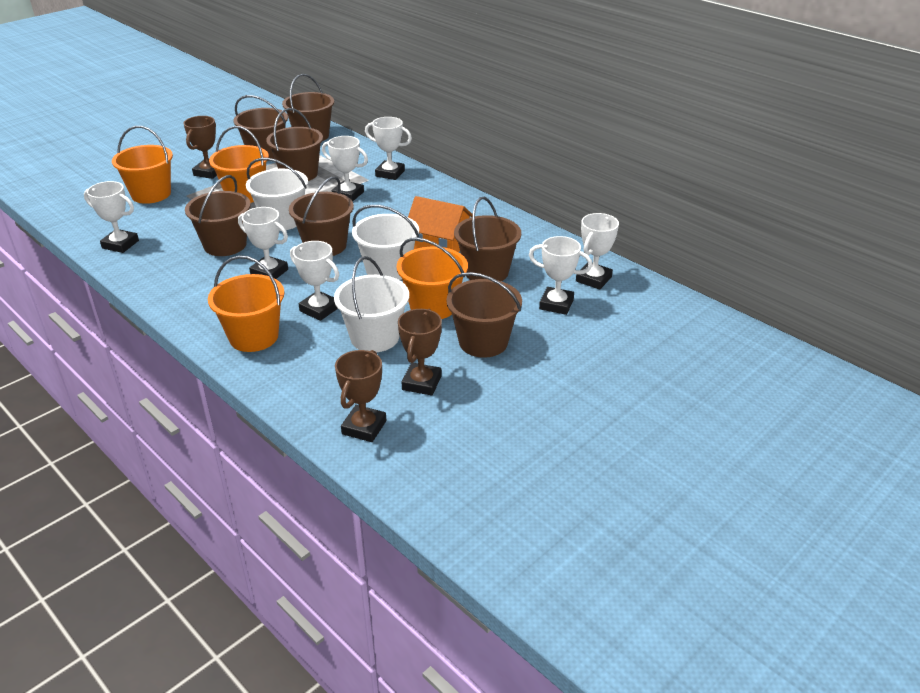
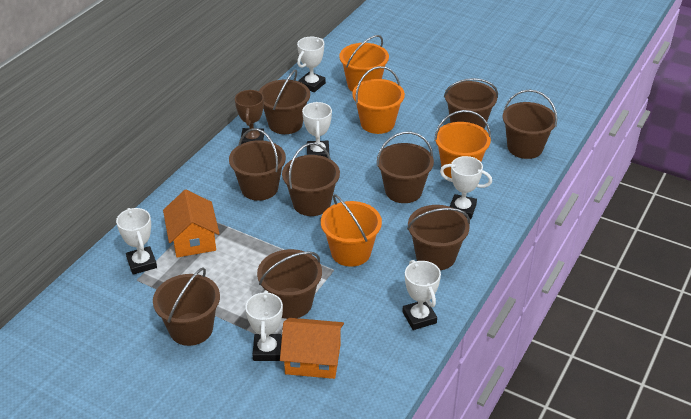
brown bucket: 7 -> 9
brown trophy: 3 -> 1
orange house: 1 -> 2
white bucket: 3 -> 0
white trophy: 7 -> 6

